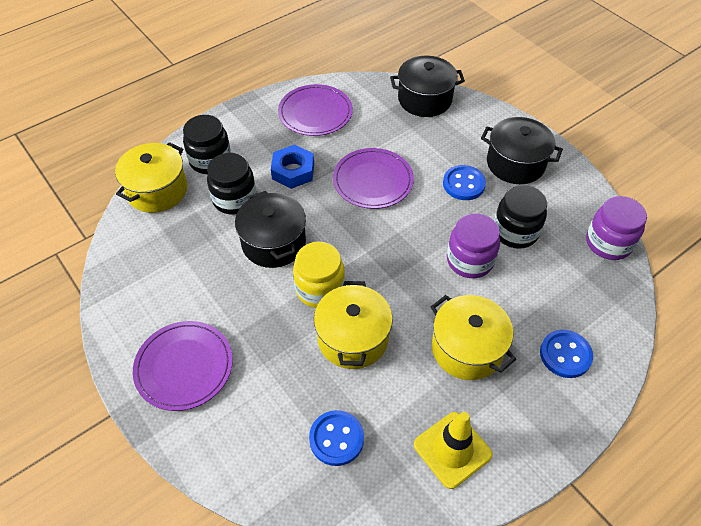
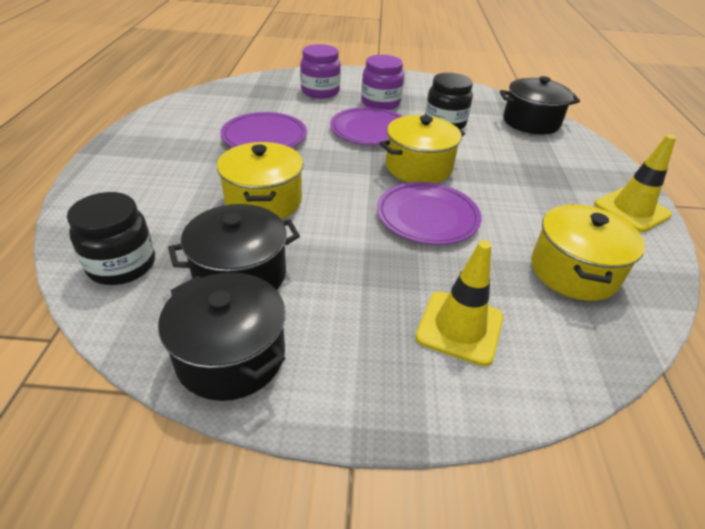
black jar: 3 -> 2
blue button: 3 -> 0
blue nut: 1 -> 0
yellow jar: 1 -> 0
yellow traffic cone: 1 -> 2

